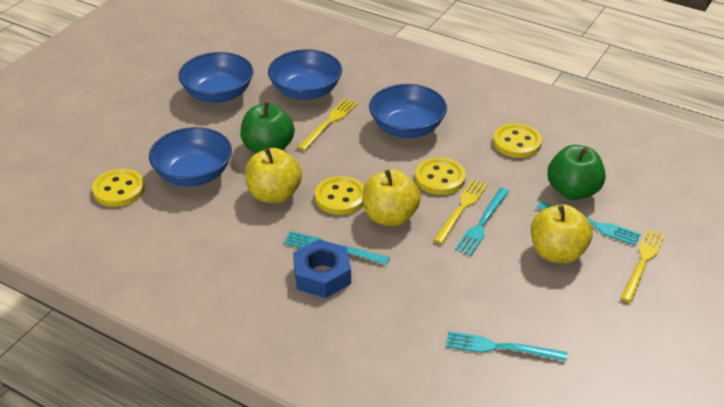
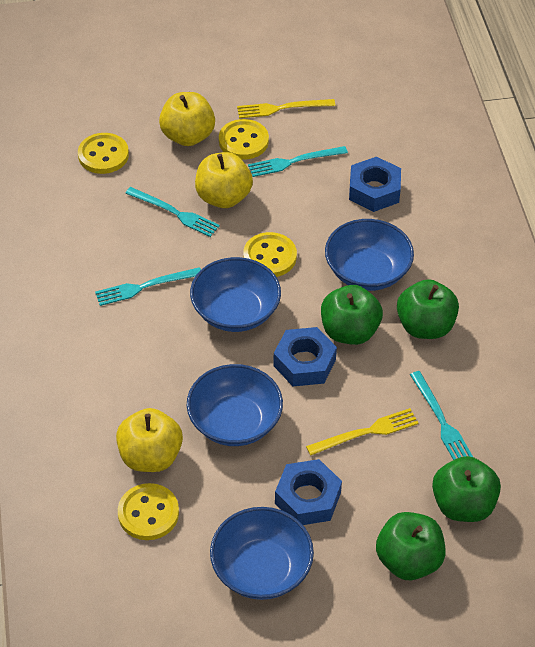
blue nut: 1 -> 3
green apple: 2 -> 4
yellow fork: 3 -> 2

